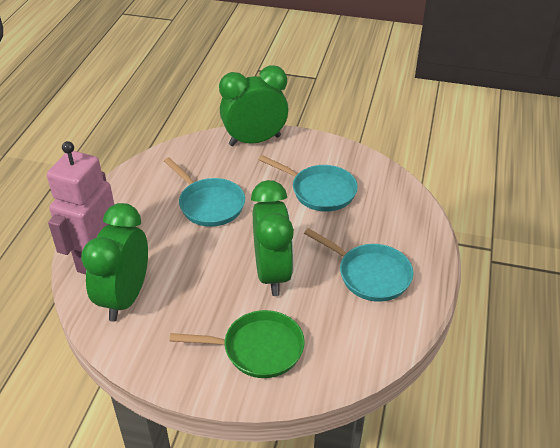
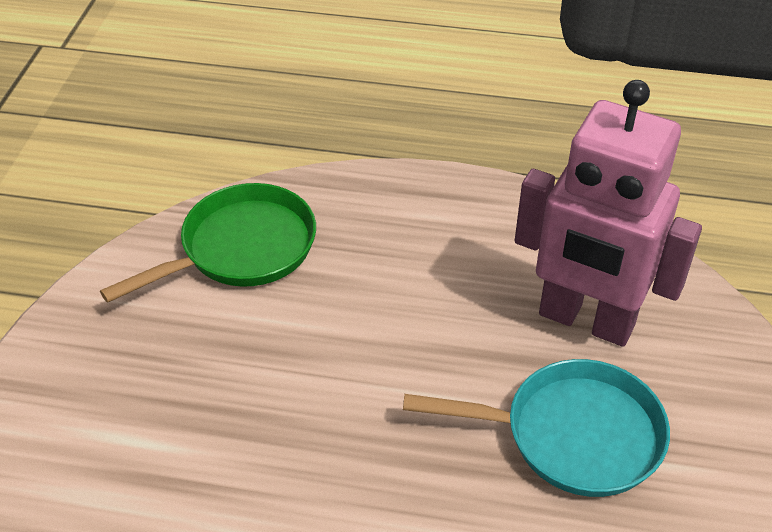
green clock: 3 -> 0
turquoise pan: 3 -> 1

